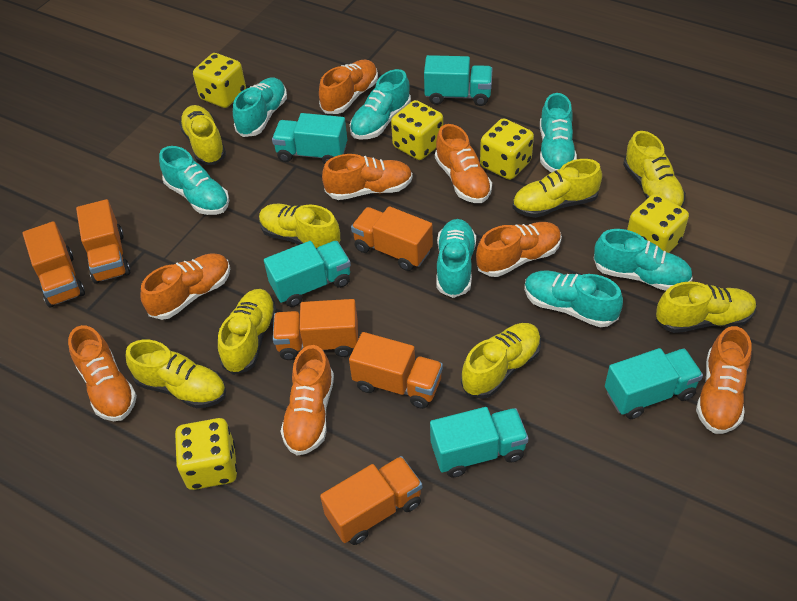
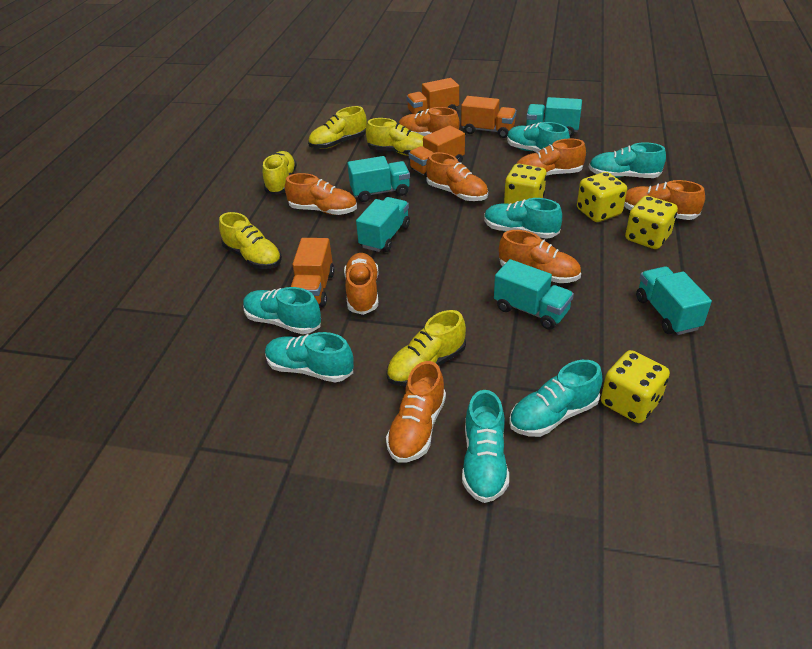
orange truck: 6 -> 4
yellow dice: 5 -> 4
yellow shoe: 8 -> 5

